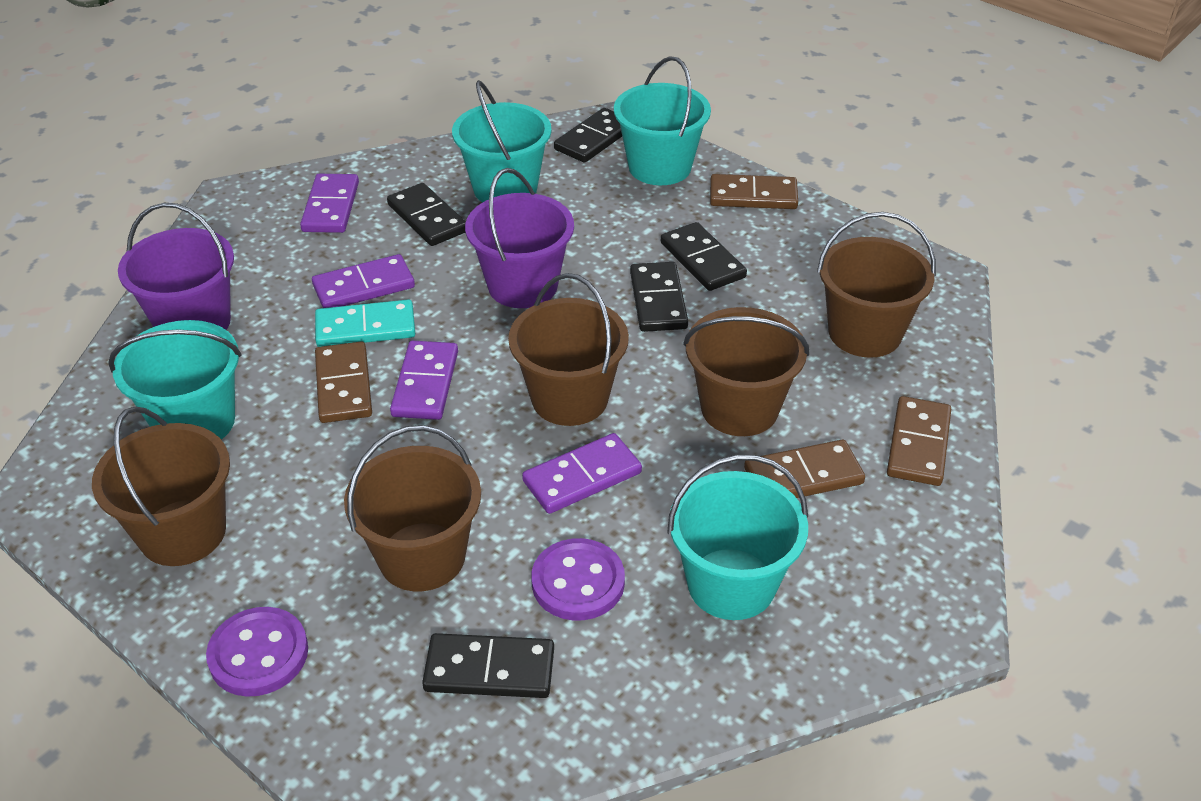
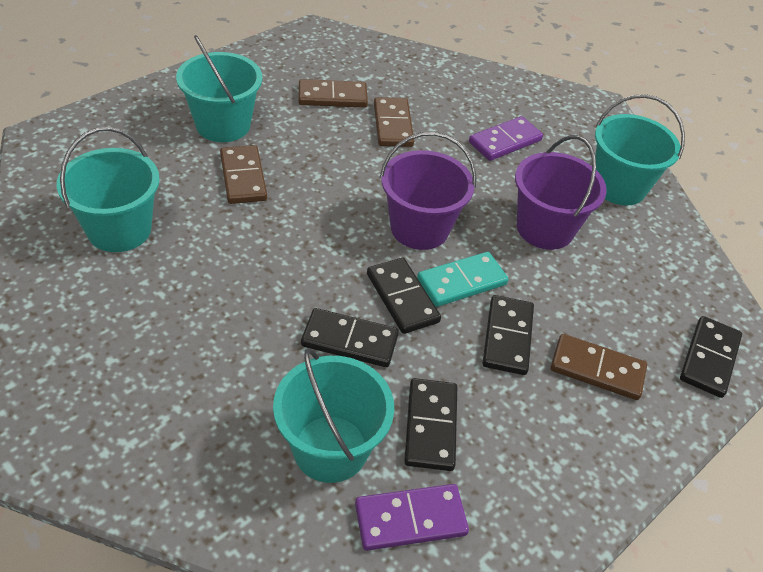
brown bucket: 5 -> 0
purple button: 2 -> 0
purple domino: 4 -> 2

